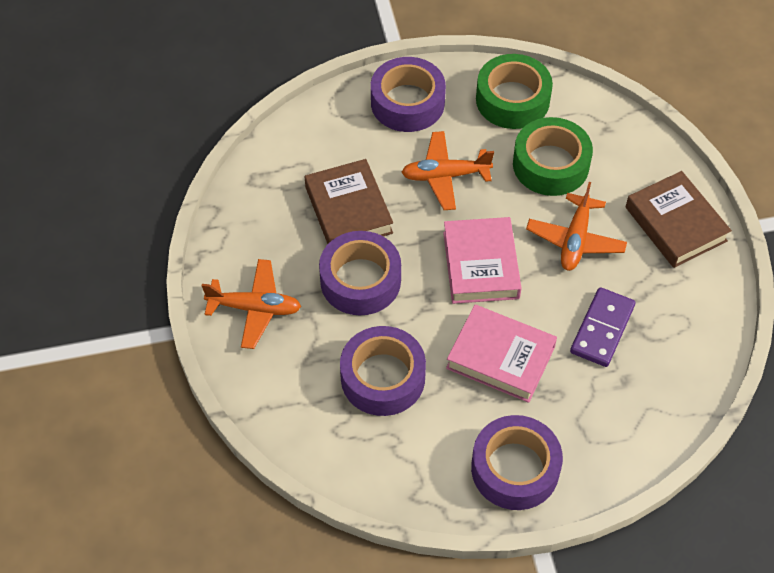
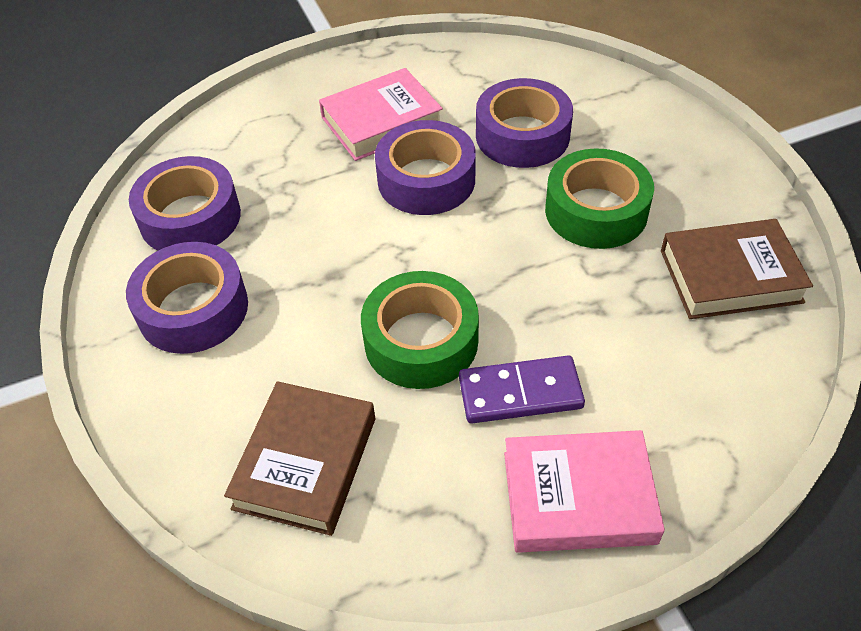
orange plane: 3 -> 0

